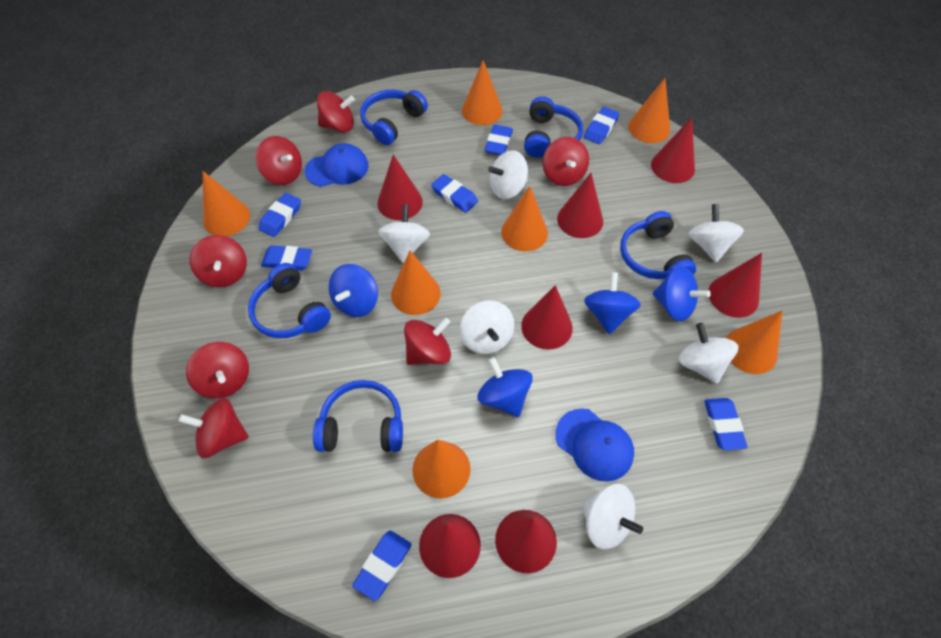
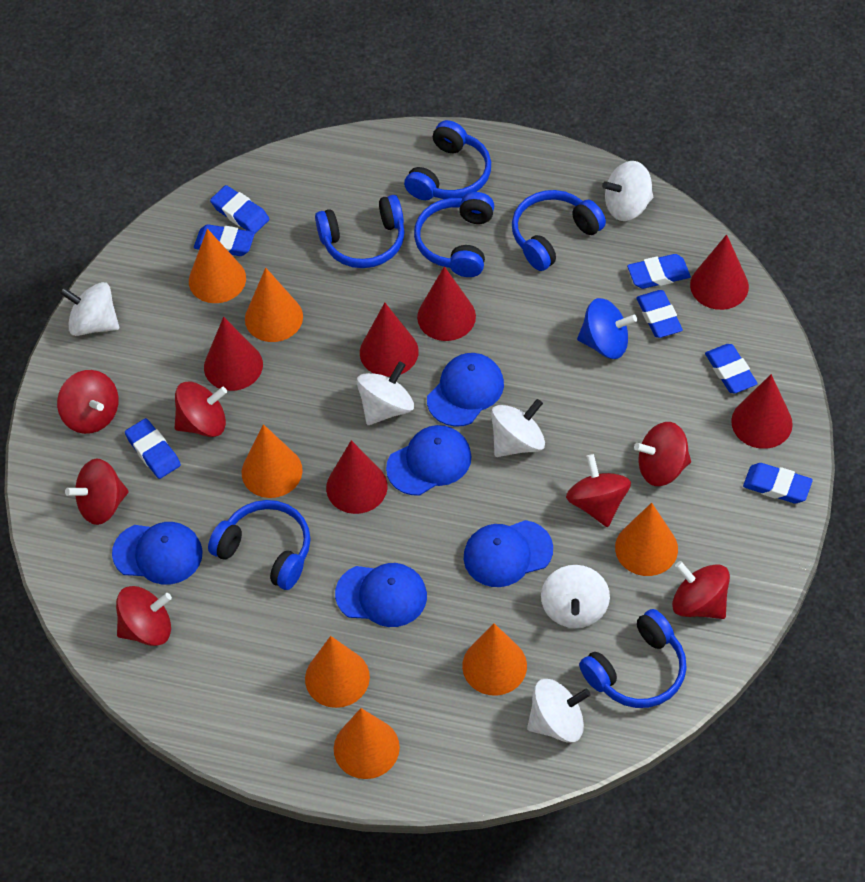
blue cap: 2 -> 5
blue headphones: 5 -> 6
blue spinning top: 4 -> 1
red cone: 7 -> 6

